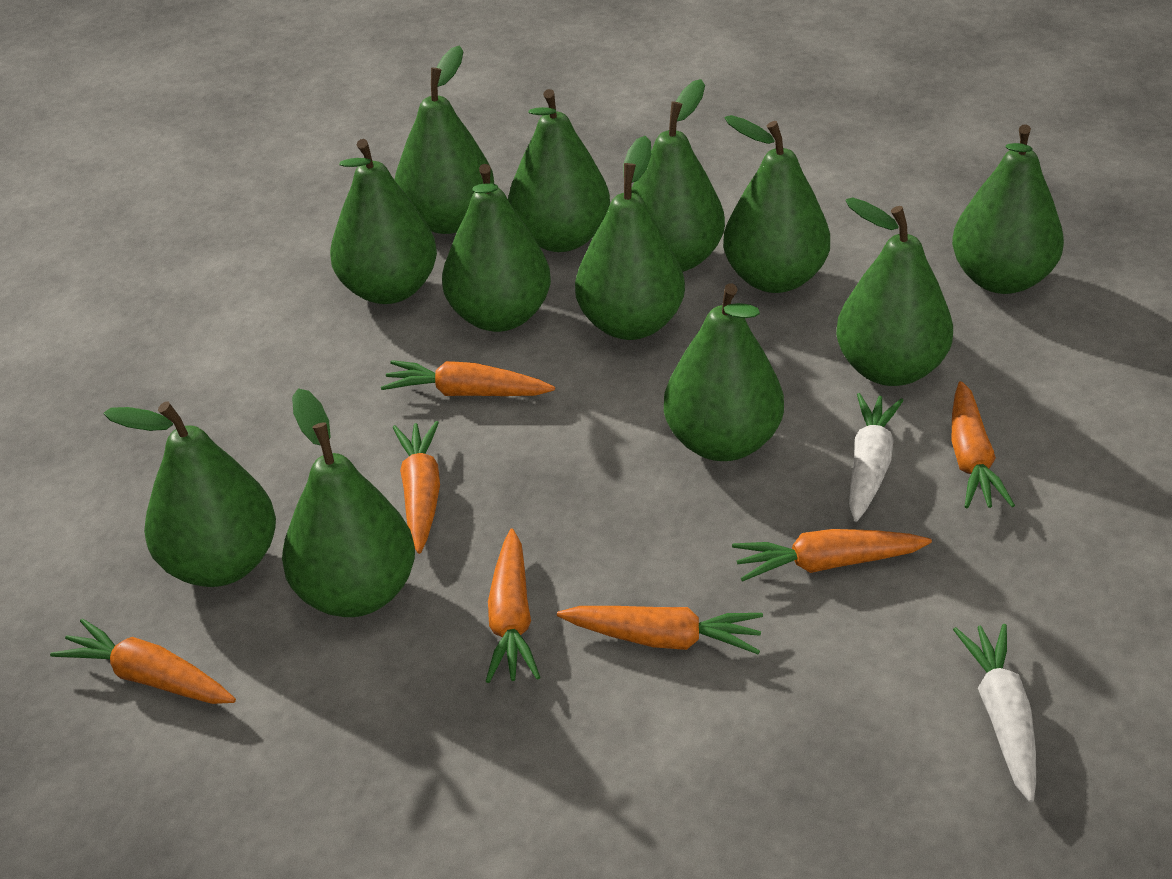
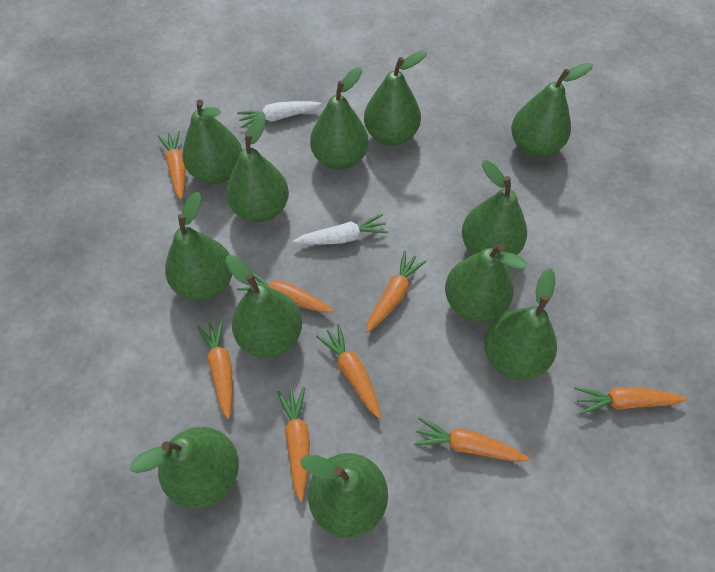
orange carrot: 7 -> 8

